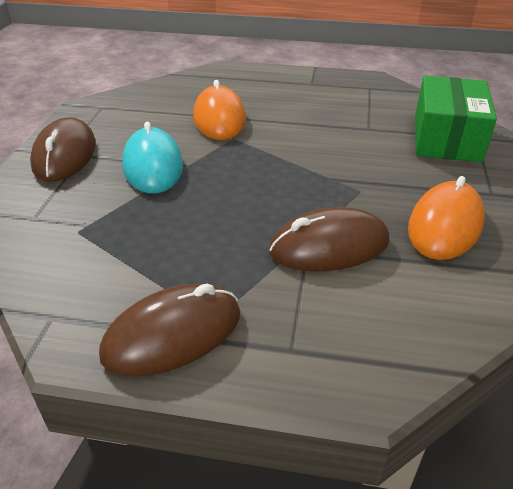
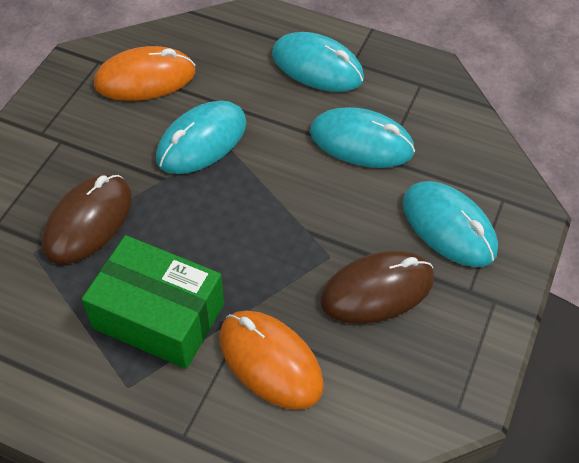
brown mouse: 3 -> 2
turquoise mouse: 1 -> 4

